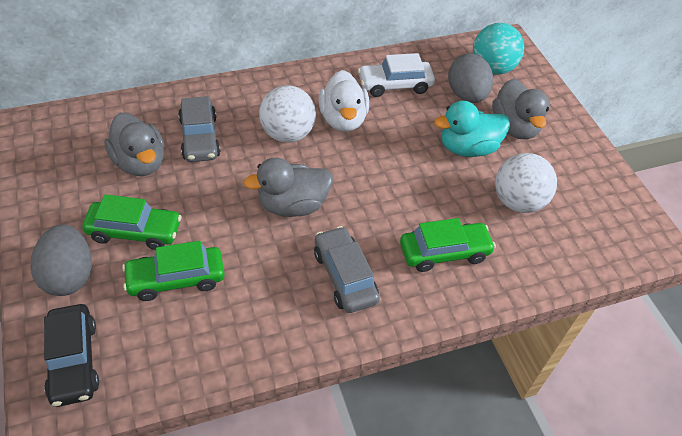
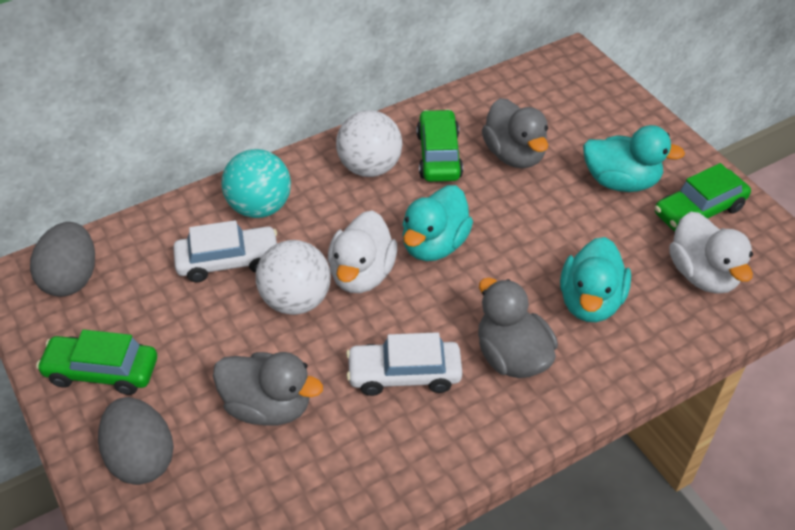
black car: 1 -> 0
grey car: 2 -> 0
turquoise duck: 1 -> 3
white car: 1 -> 2
white duck: 1 -> 2

